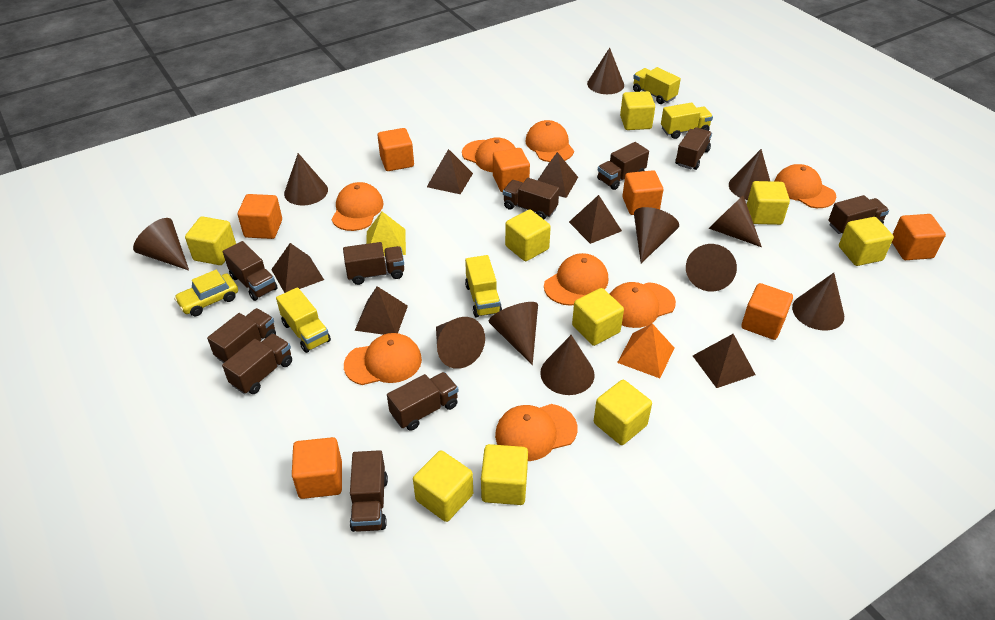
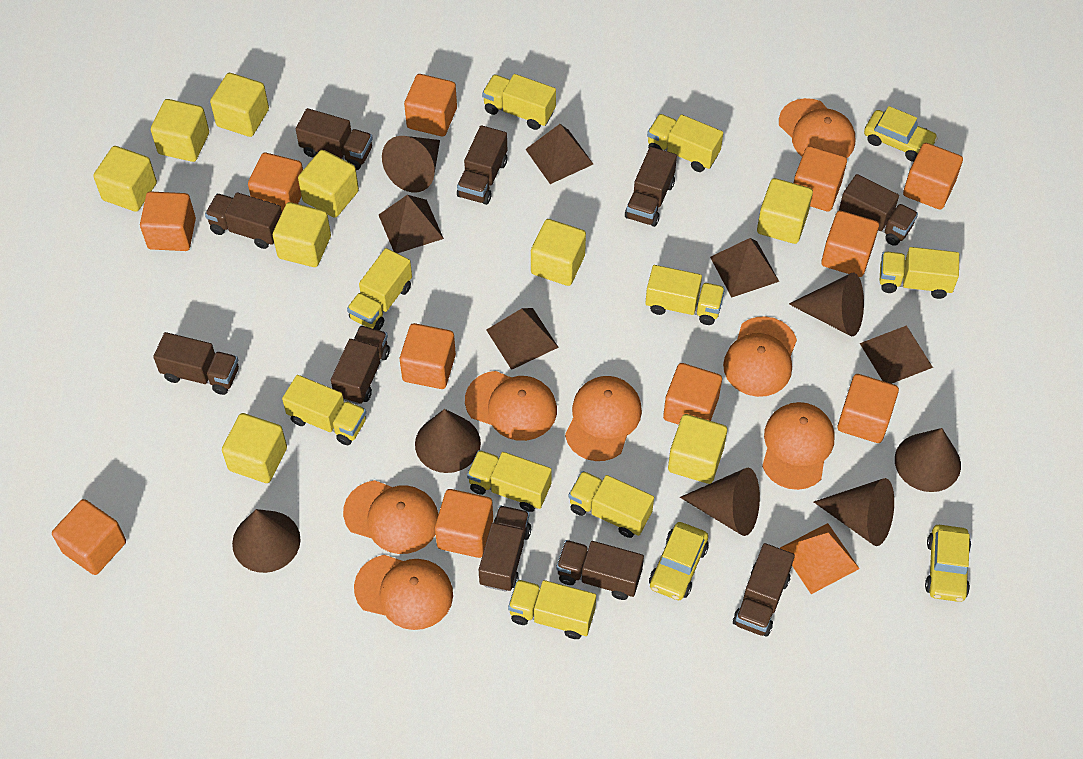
brown cone: 11 -> 7
brown pyramid: 6 -> 5
orange cap: 8 -> 7
orange cube: 7 -> 11
yellow car: 1 -> 3
yellow pyramid: 1 -> 0
yellow truck: 4 -> 9

